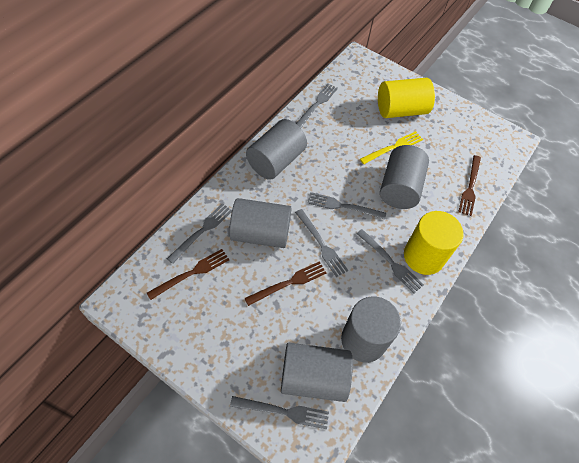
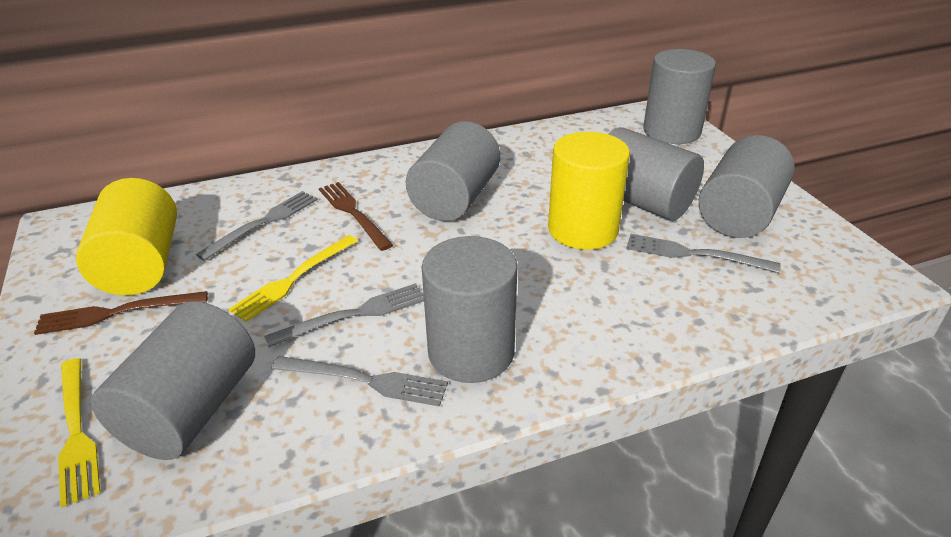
brown fork: 3 -> 2
grey cylinder: 5 -> 6
grey fork: 6 -> 4
yellow fork: 1 -> 2

